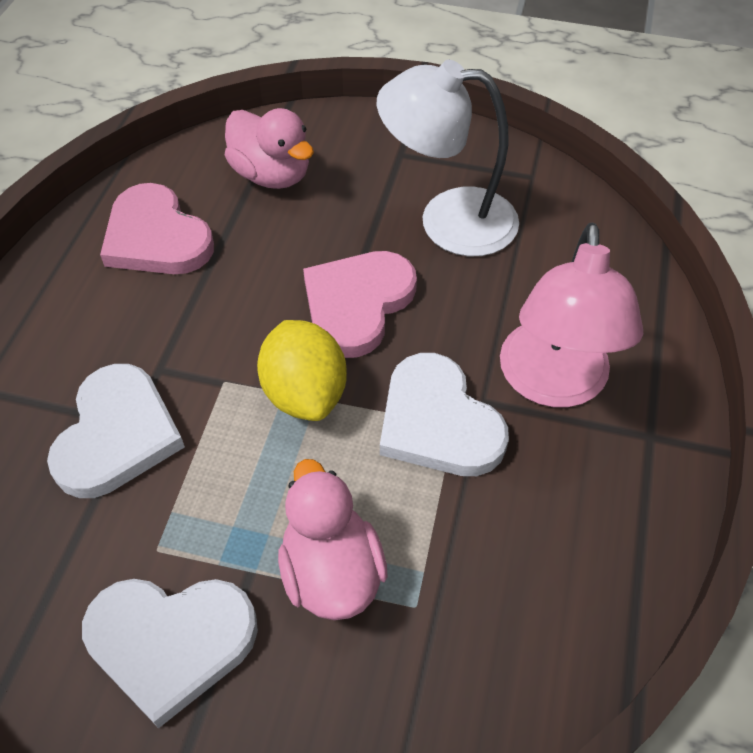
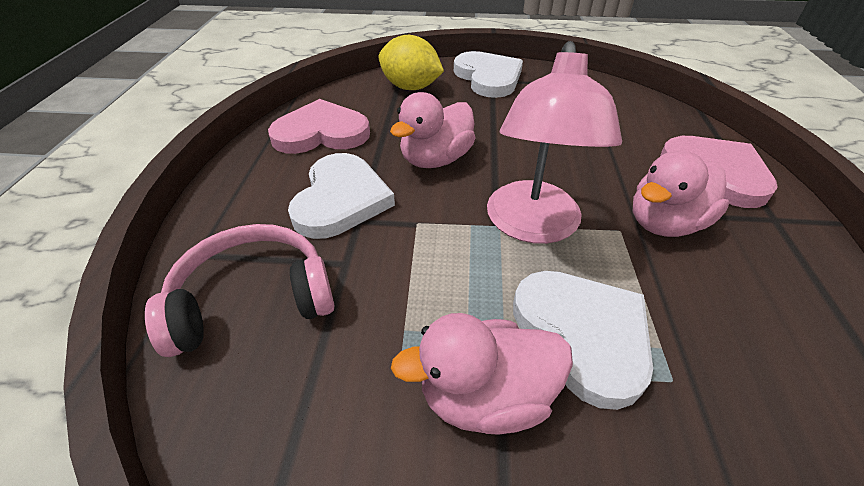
pink duck: 2 -> 3
pink headphones: 0 -> 1
white lamp: 1 -> 0

